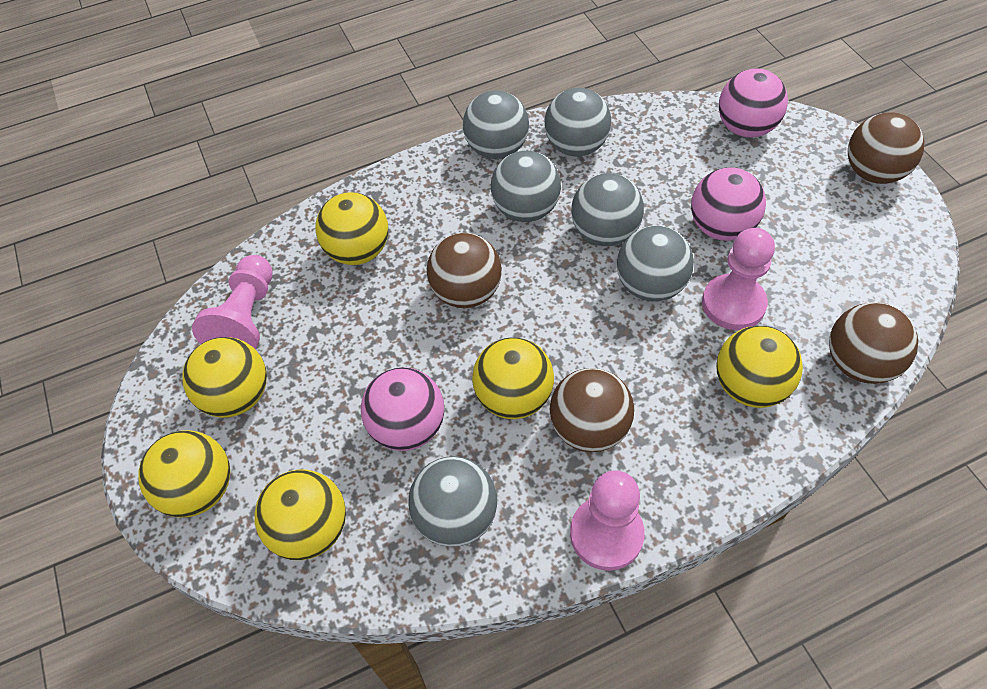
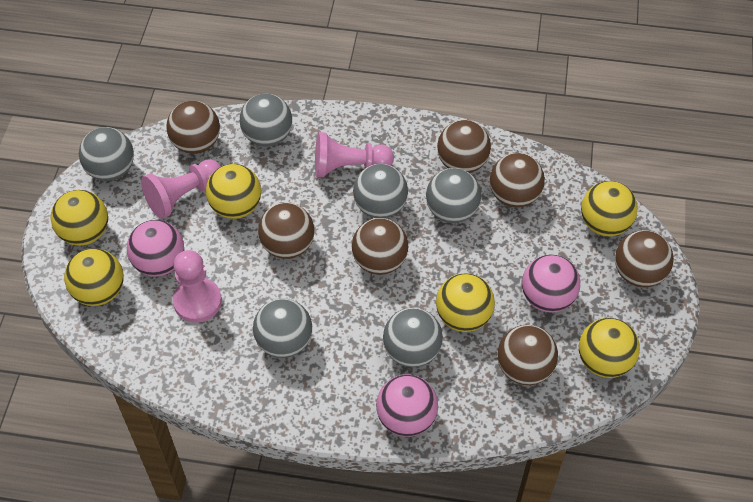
brown ball: 4 -> 7

